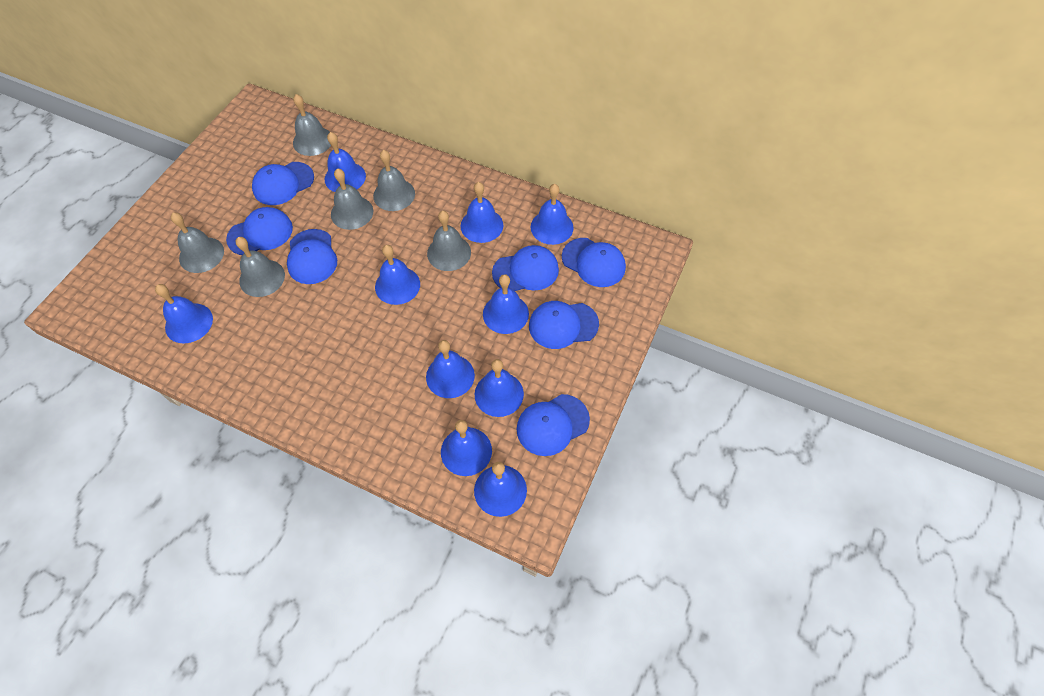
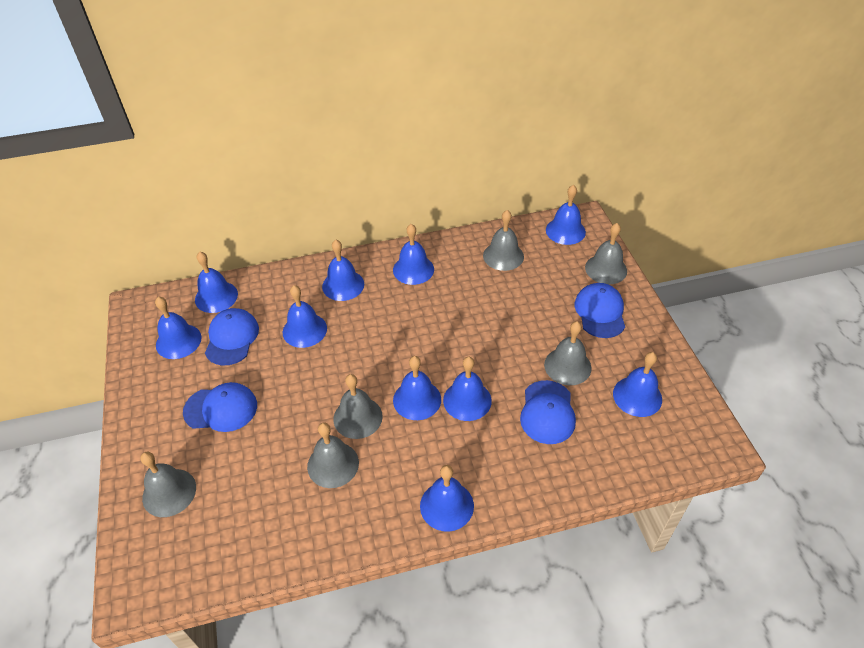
blue cap: 7 -> 4

